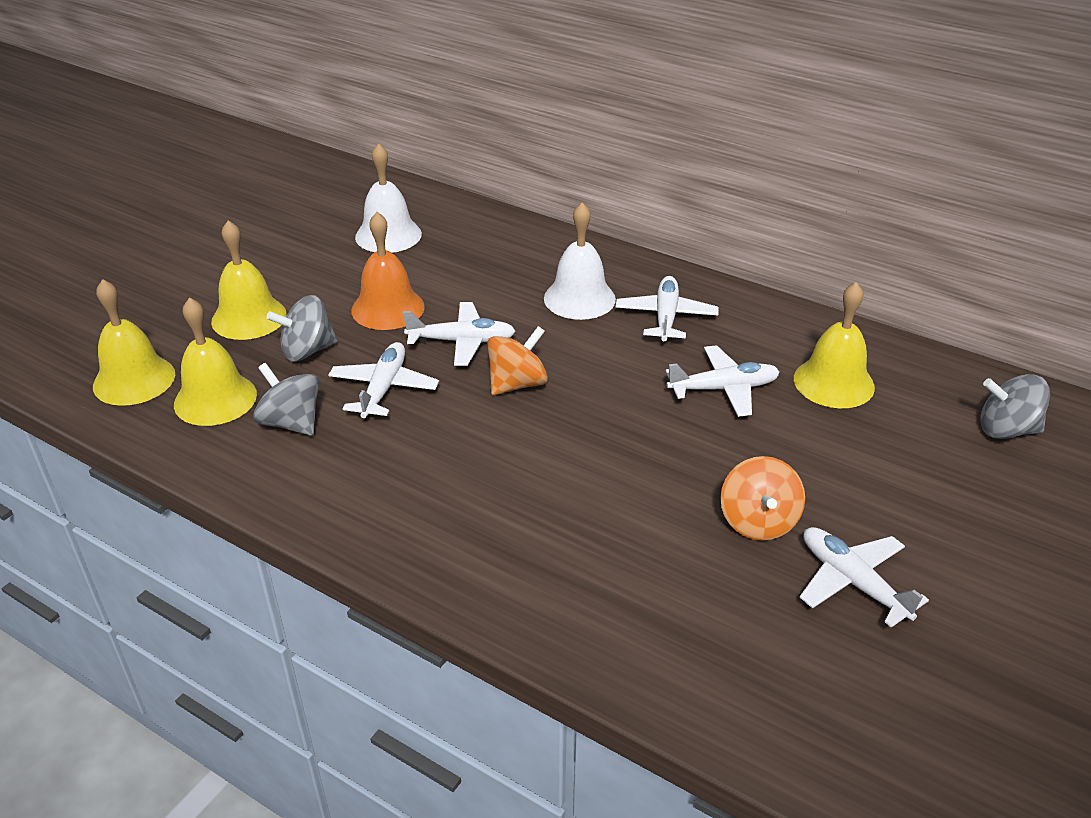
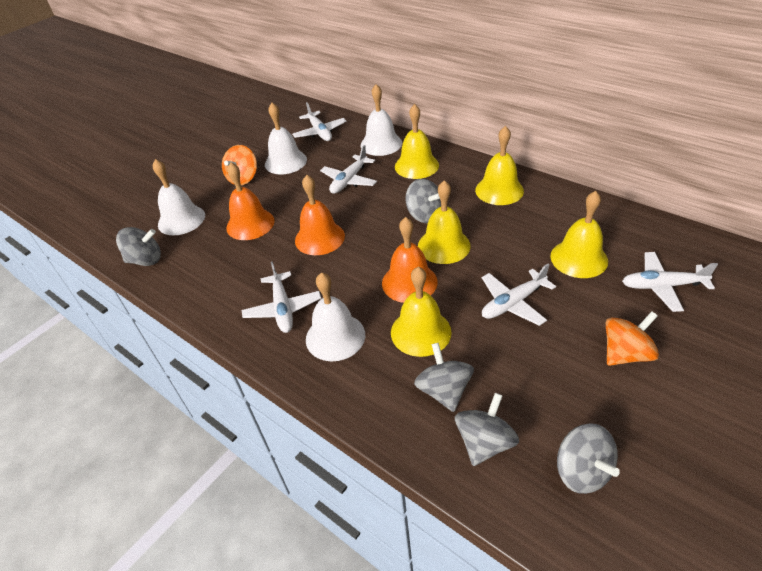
grey spinning top: 3 -> 5
orange bell: 1 -> 3
white bell: 2 -> 4
yellow bell: 4 -> 5

